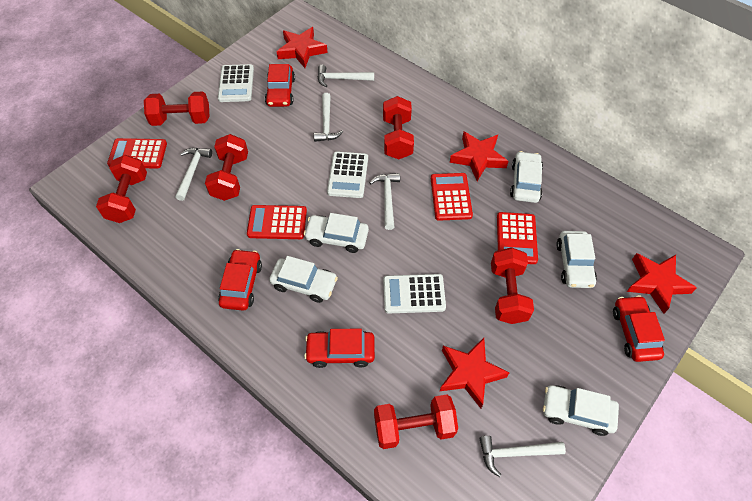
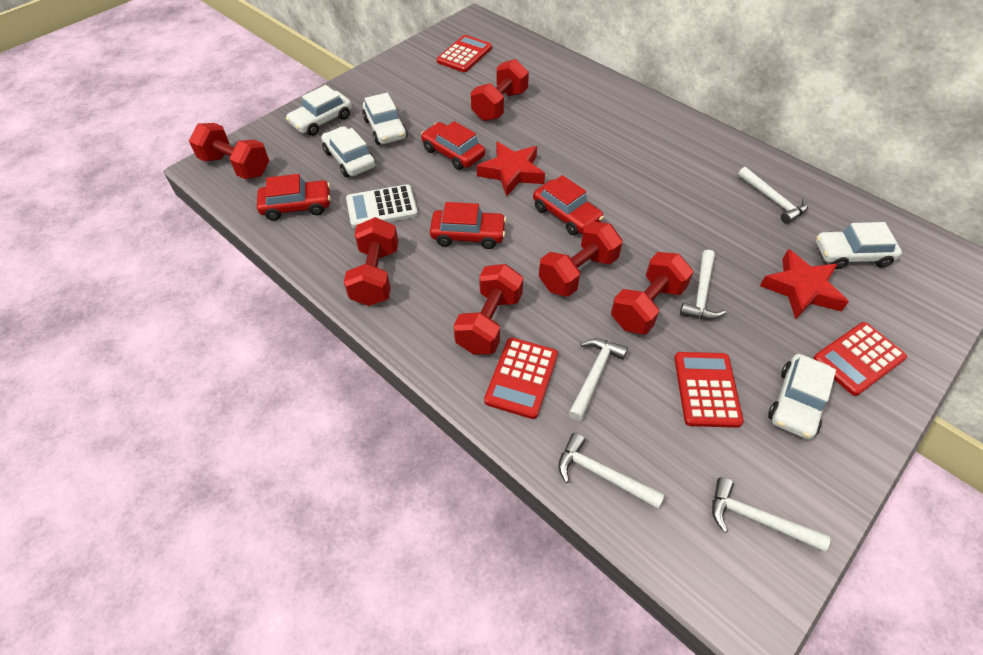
red star: 4 -> 2
white calculator: 3 -> 1

